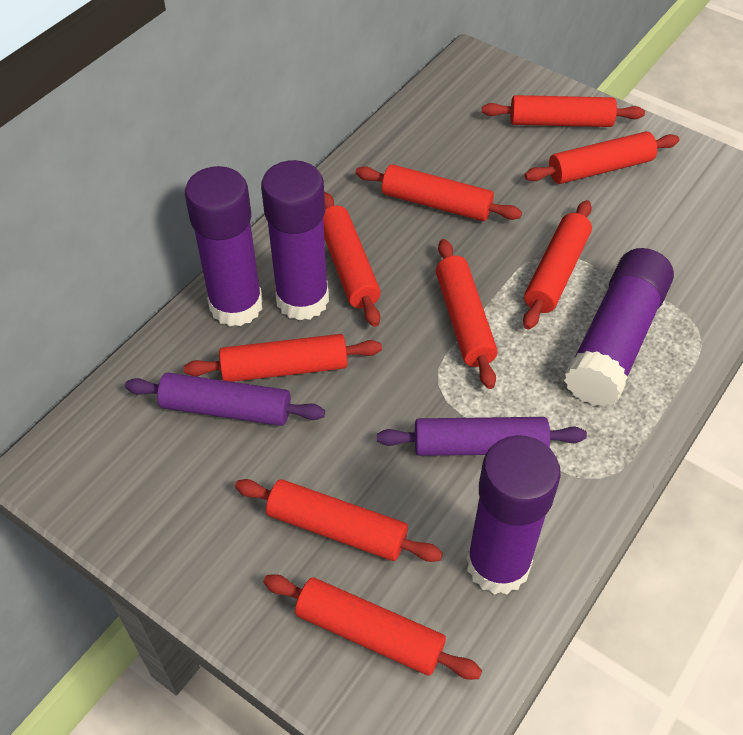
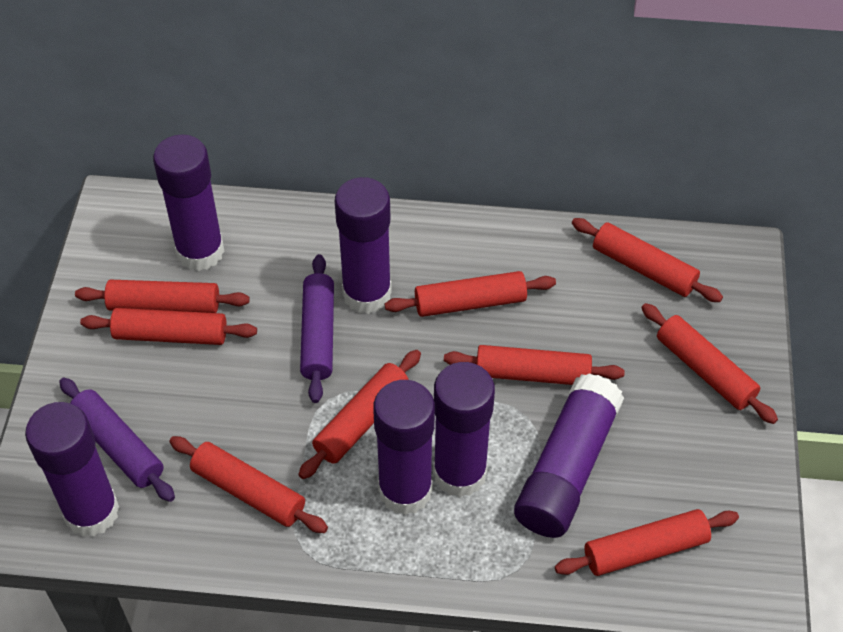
purple glue stick: 4 -> 6

